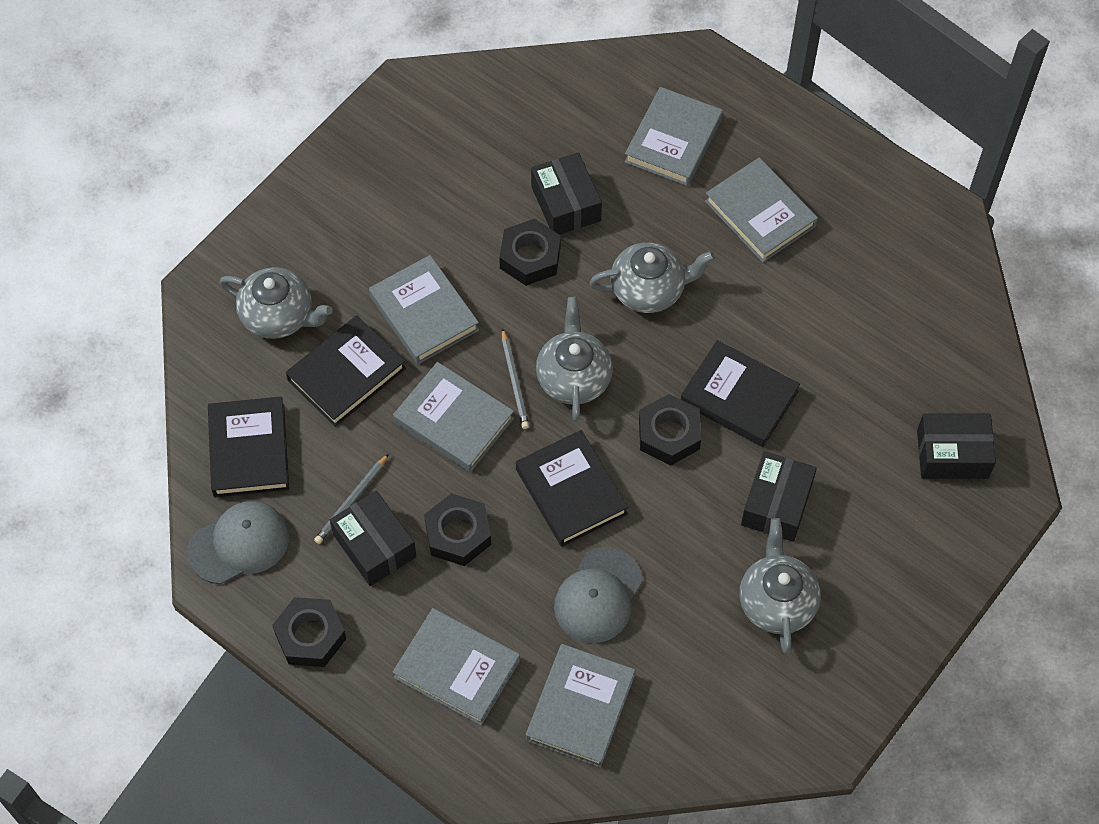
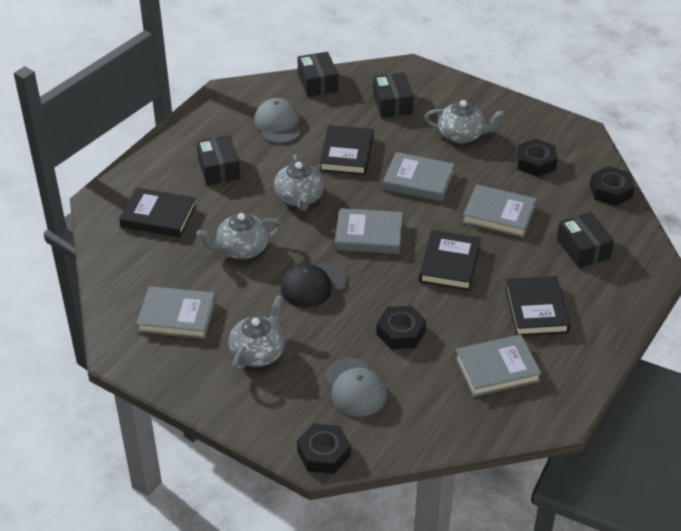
black cap: 0 -> 1
grey book: 6 -> 5
grey pencil: 2 -> 0

